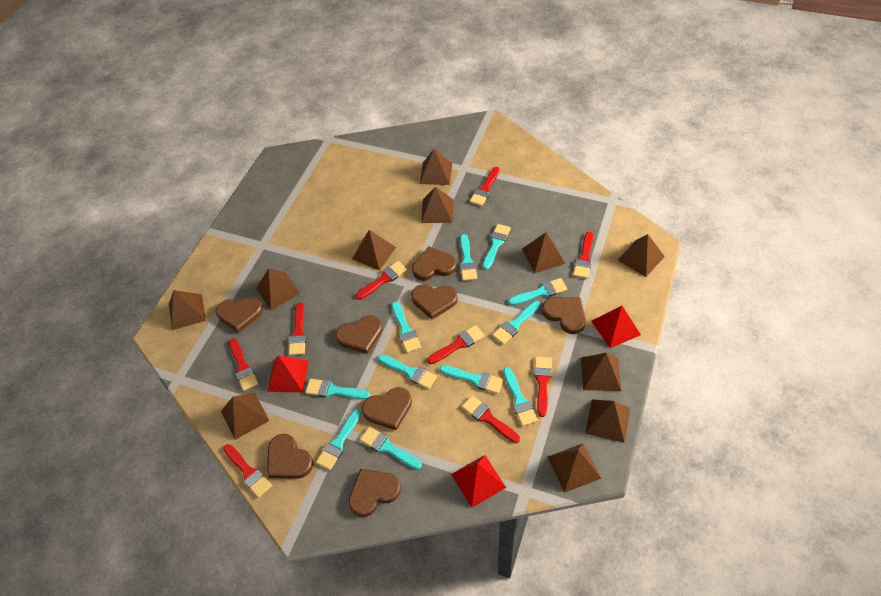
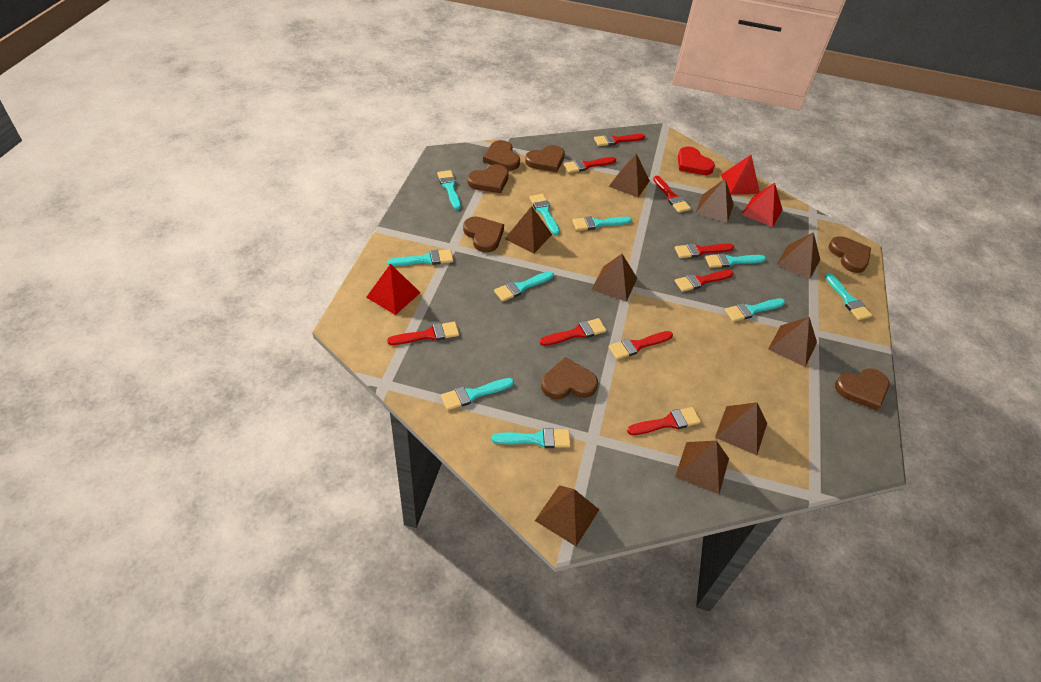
brown heart: 8 -> 7
brown pyramid: 11 -> 9
red heart: 0 -> 1
turquoise brush: 11 -> 10

